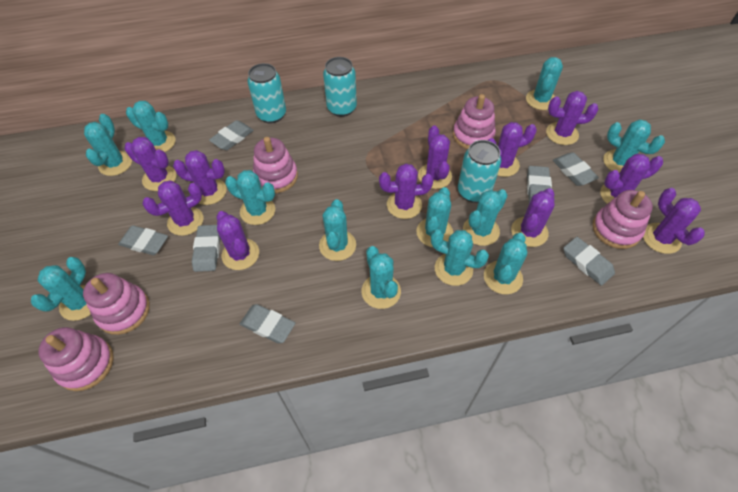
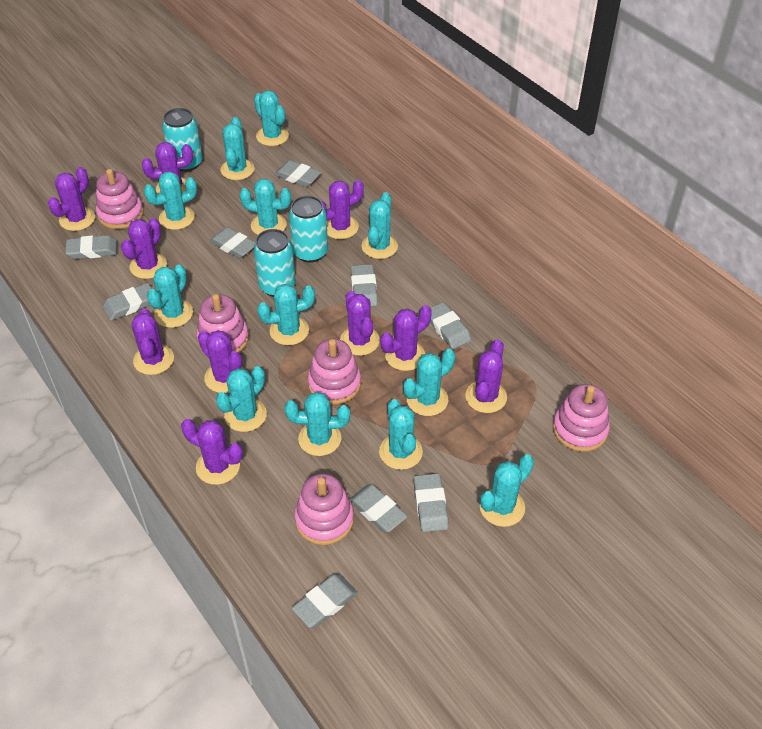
grey eraser: 7 -> 9
purple cactus: 11 -> 10

